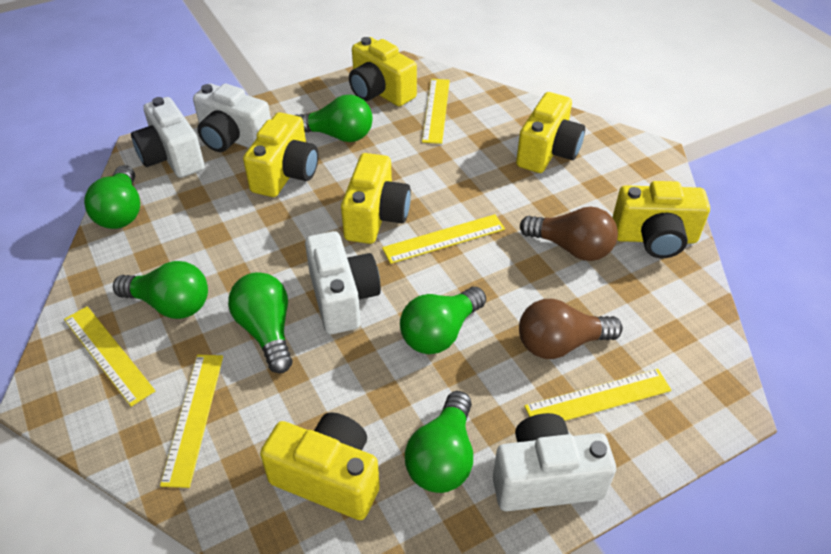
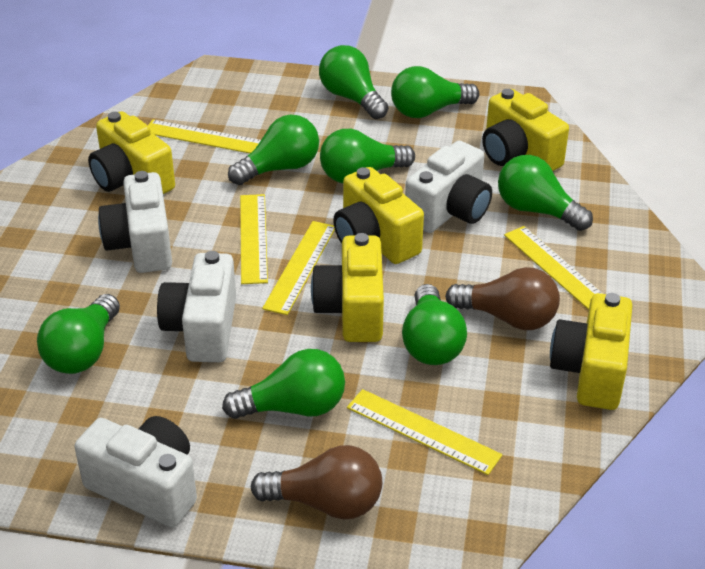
green light bulb: 6 -> 8
yellow camera: 6 -> 5

